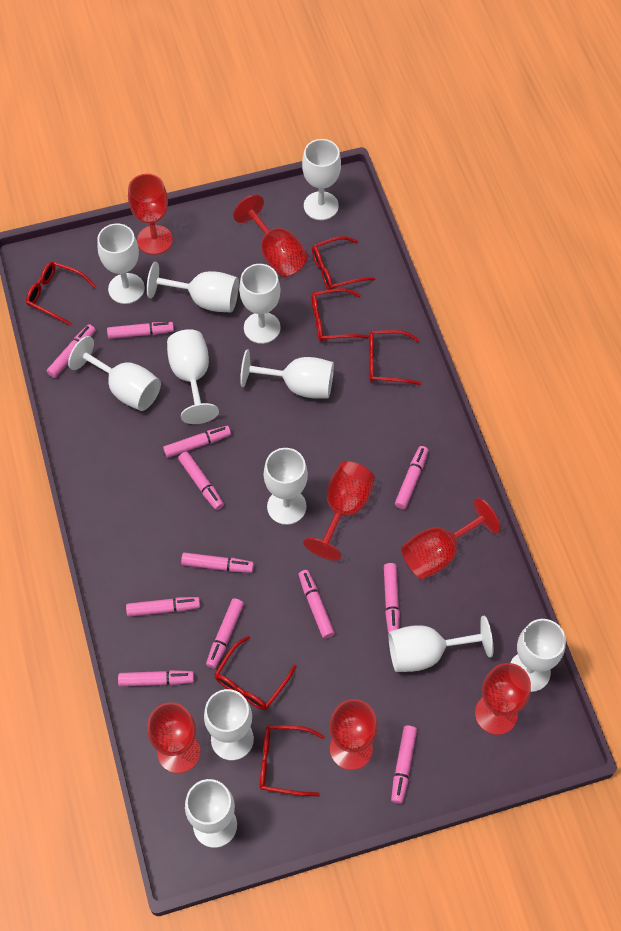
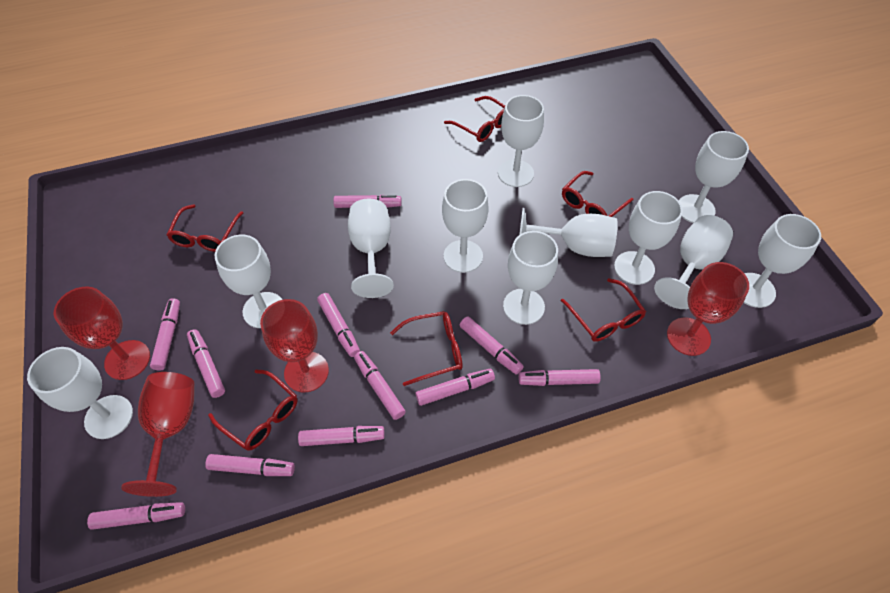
pink marker: 12 -> 11
red goblet: 7 -> 4
white goblet: 12 -> 11

